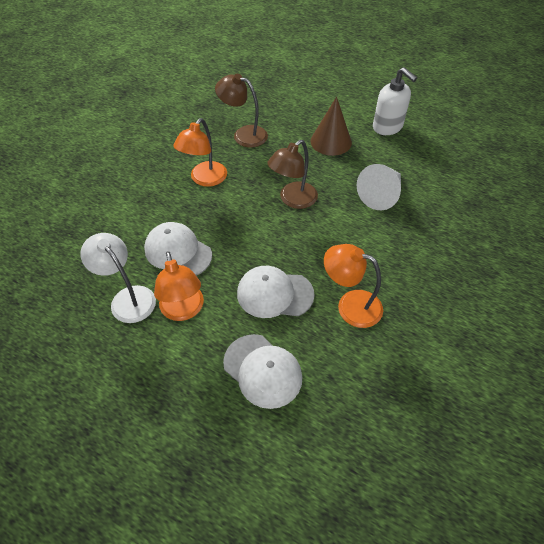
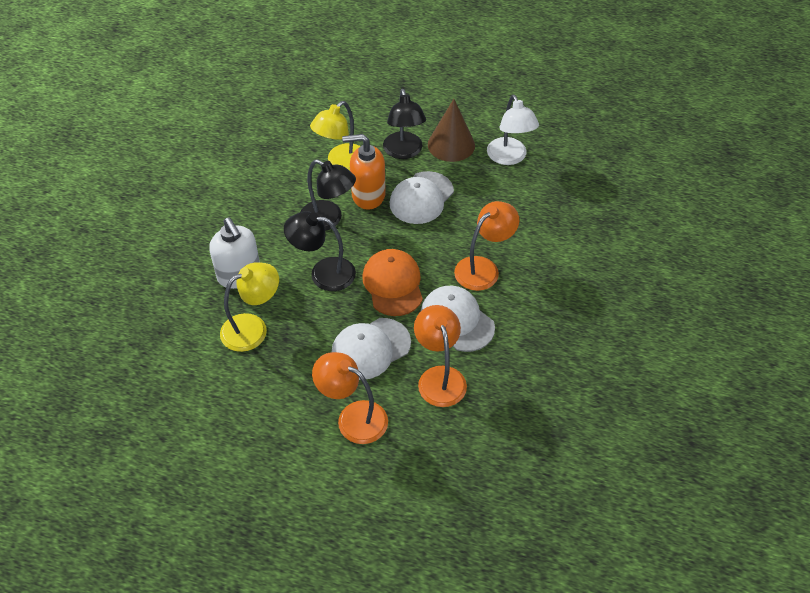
black lamp: 0 -> 3
brown lamp: 2 -> 0
orange cap: 0 -> 1
orange soap dispenser: 0 -> 1
white cone: 1 -> 0
yellow lamp: 0 -> 2

